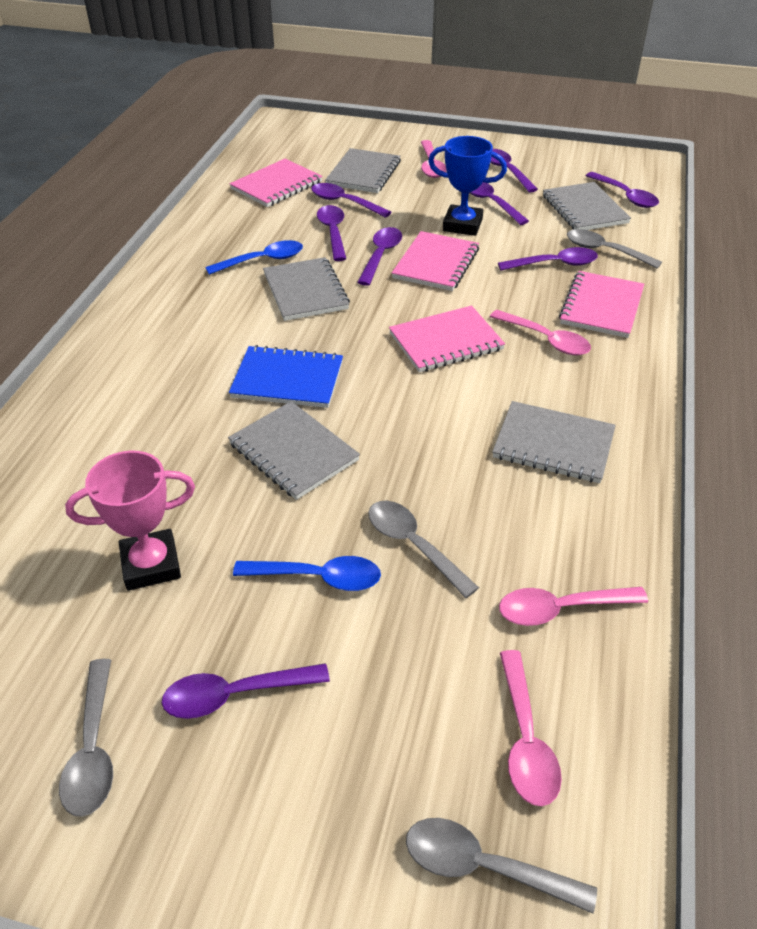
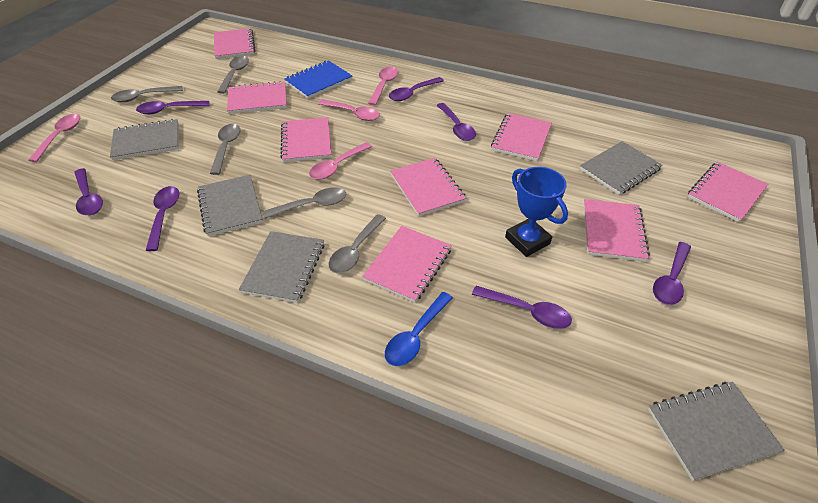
blue spoon: 2 -> 1
grey spoon: 4 -> 5
pink notebook: 4 -> 8
pink trophy: 1 -> 0
purple spoon: 8 -> 7

